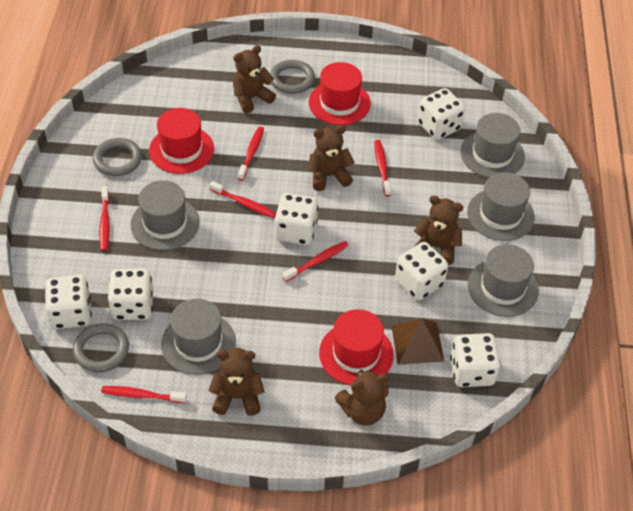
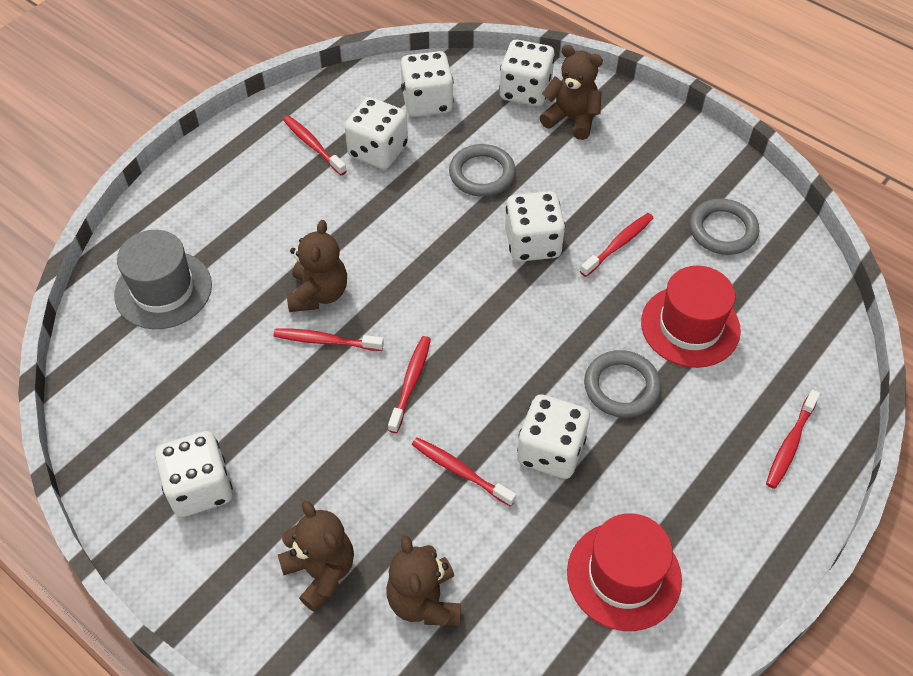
brown pyramid: 1 -> 0
brown teddy bear: 5 -> 4
grey hat: 5 -> 1
red hat: 3 -> 2

